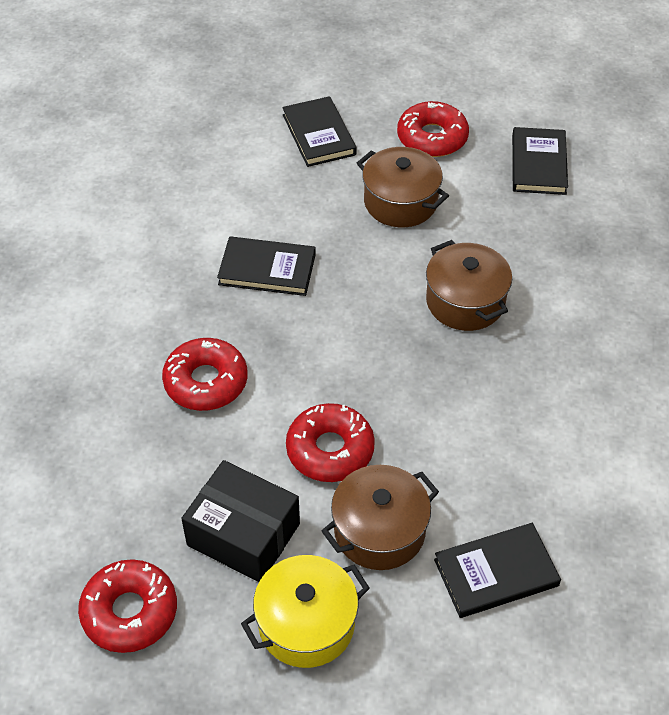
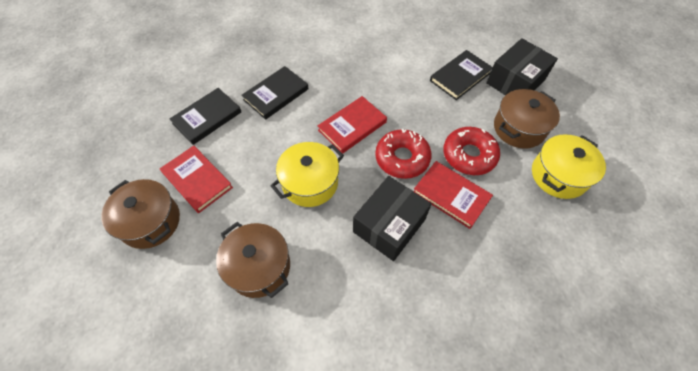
black book: 4 -> 3
black box: 1 -> 2
red book: 0 -> 3
red donut: 4 -> 2
yellow pot: 1 -> 2

